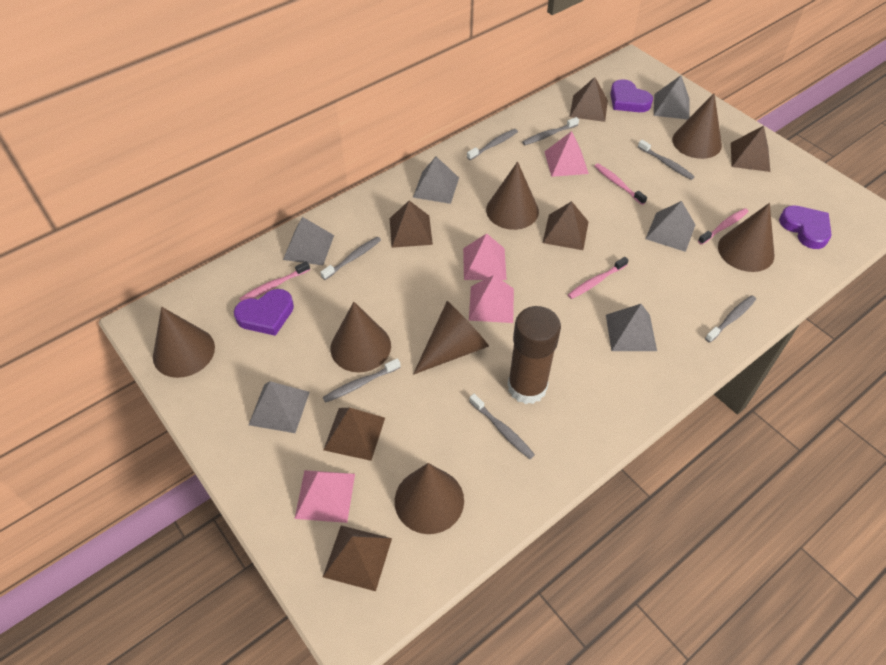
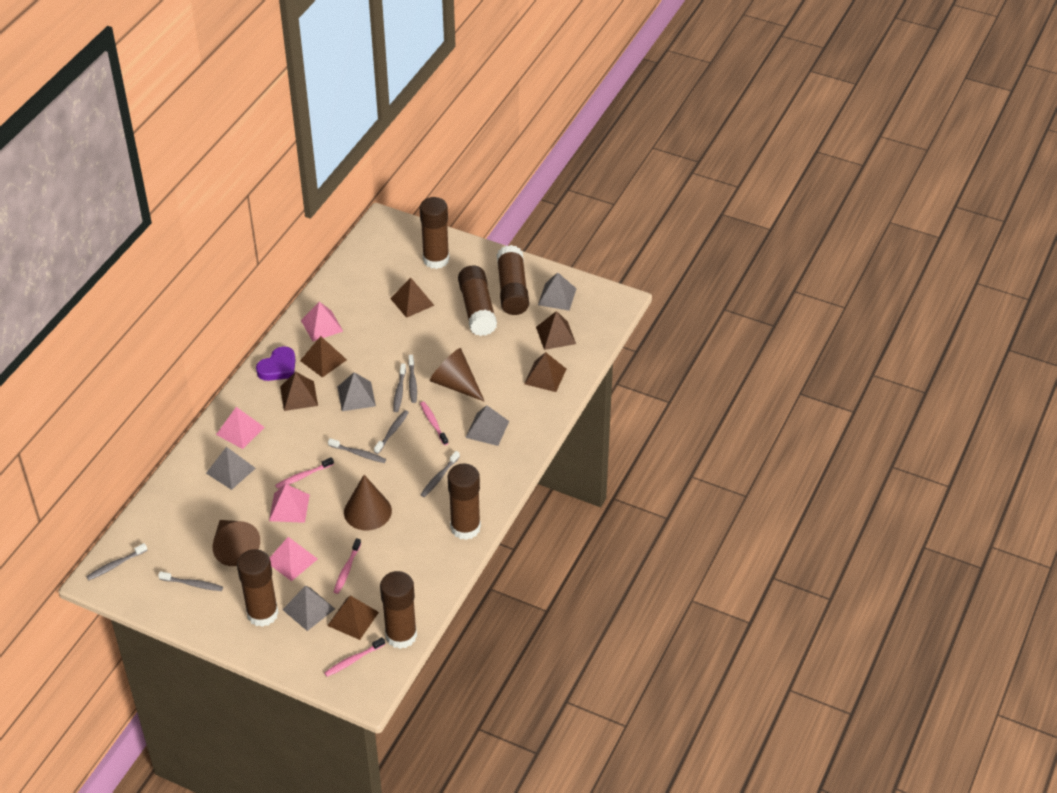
brown cone: 7 -> 3
brown glue stick: 1 -> 6
grey pyramid: 6 -> 5
purple heart: 3 -> 1

